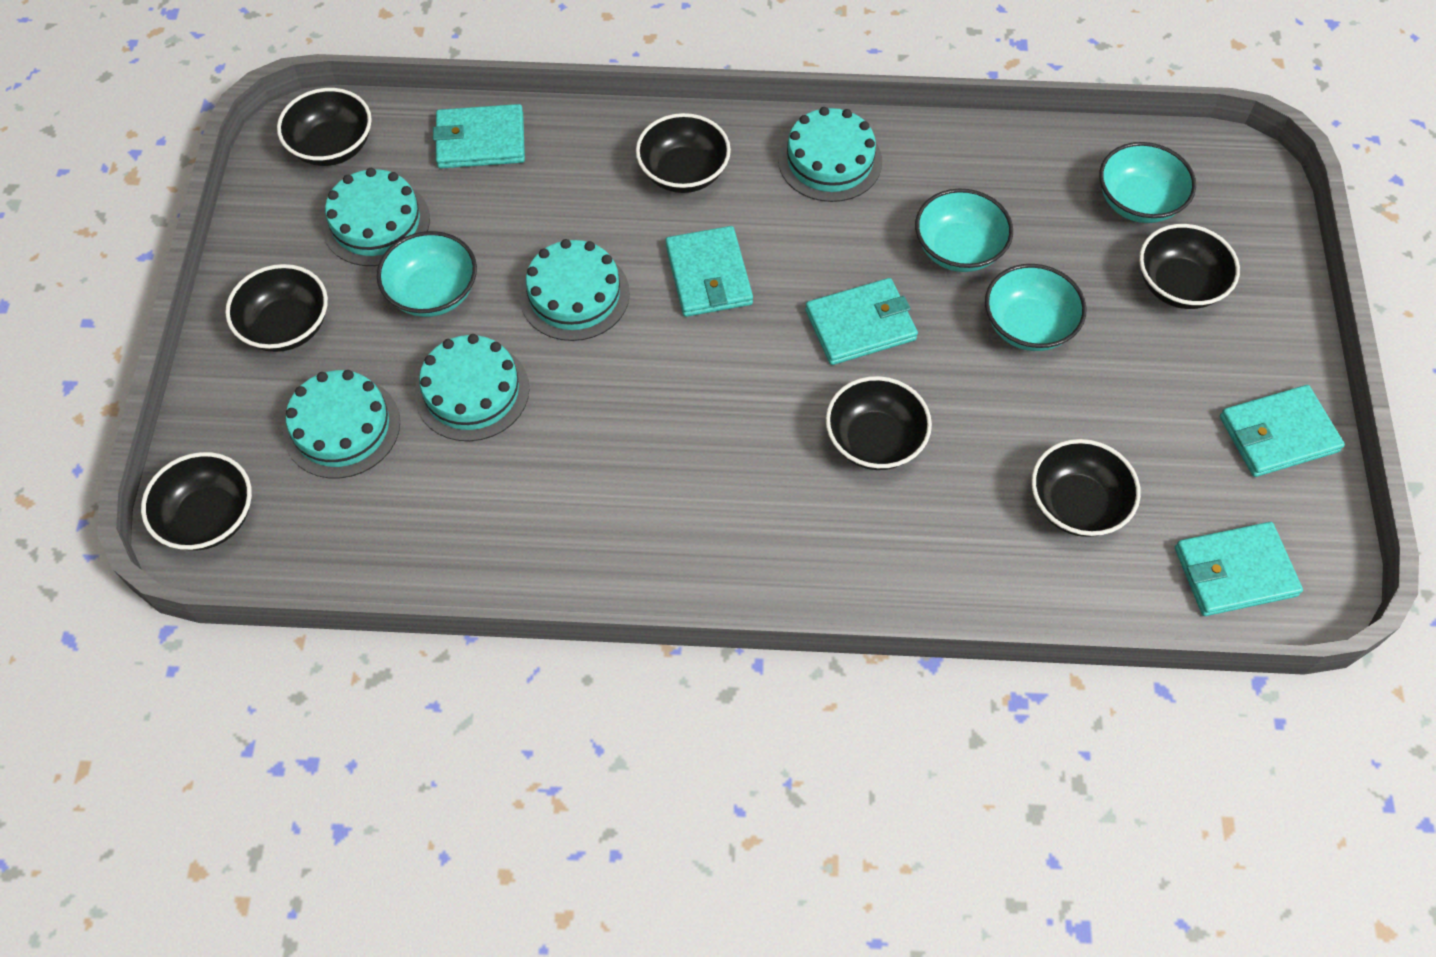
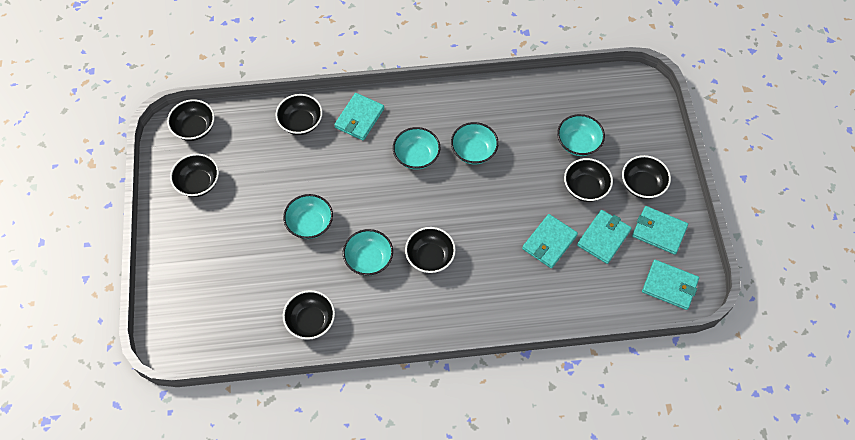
turquoise bowl: 4 -> 5
turquoise cake: 5 -> 0

